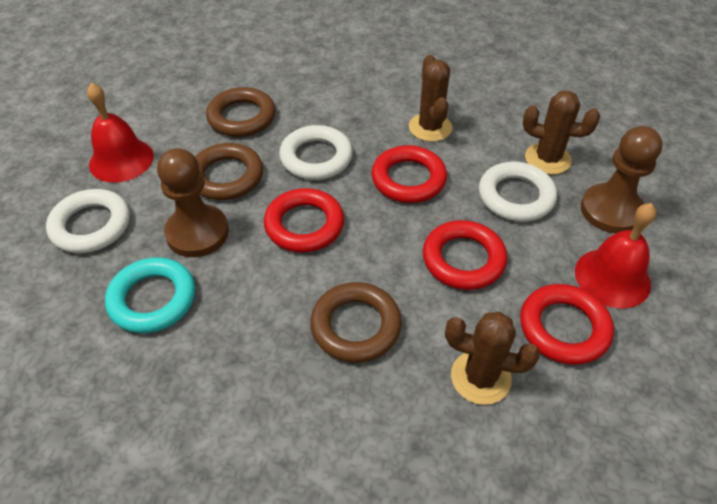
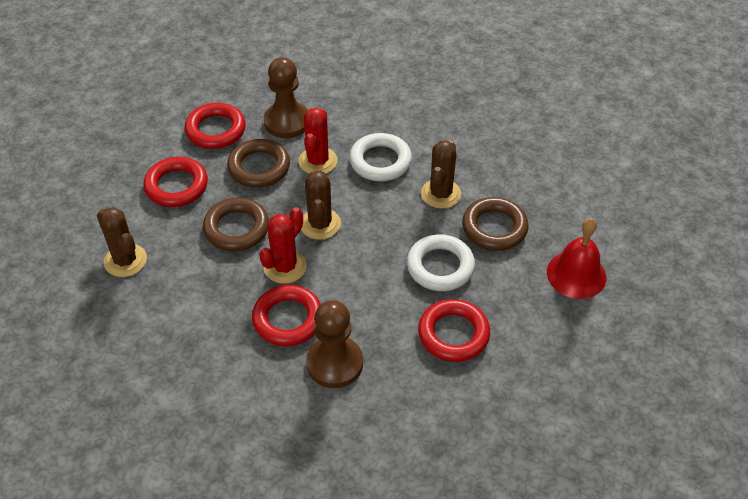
red bell: 2 -> 1
red cactus: 0 -> 2
turquoise ring: 1 -> 0
white ring: 3 -> 2

